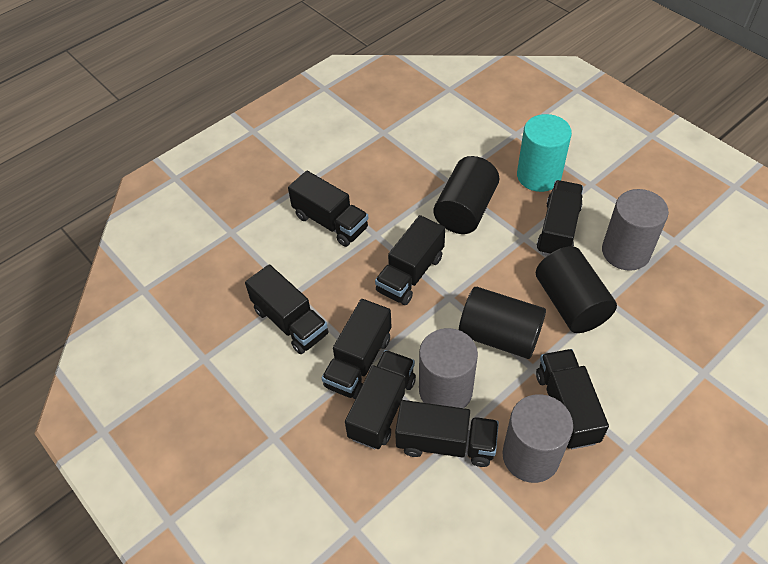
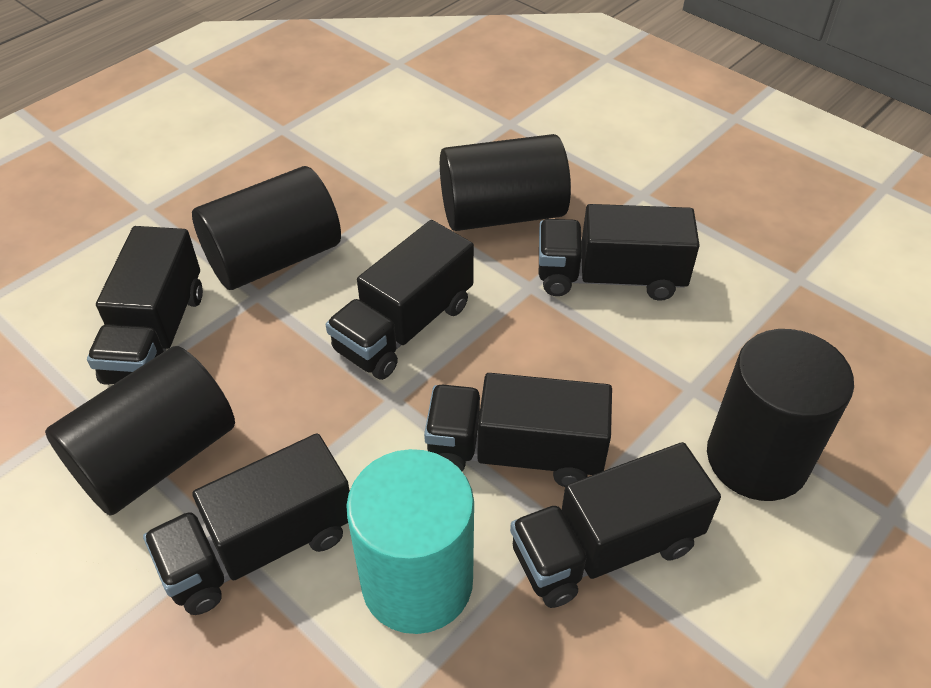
black cylinder: 3 -> 4
black truck: 8 -> 6
grey cylinder: 3 -> 0

